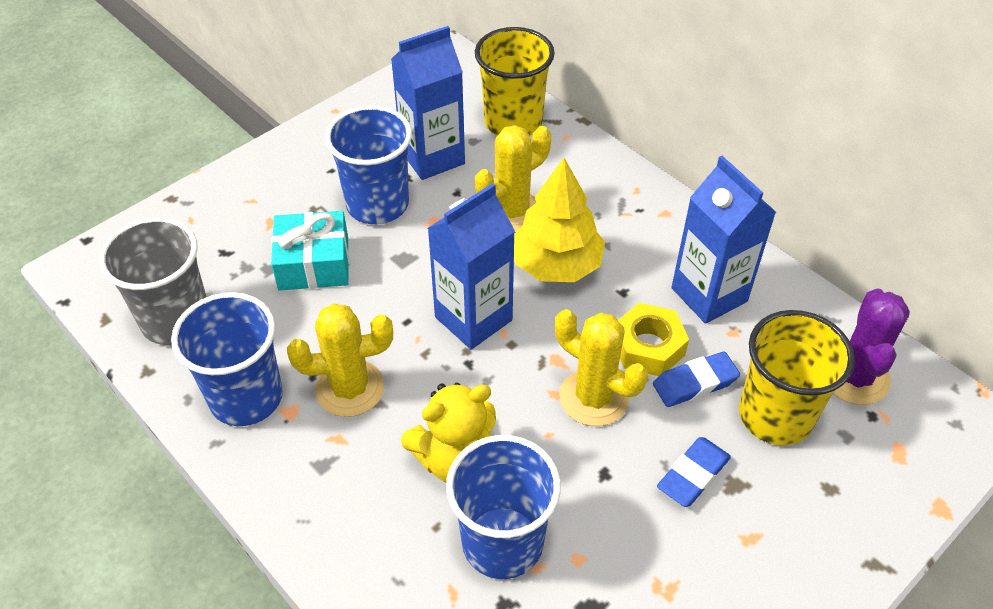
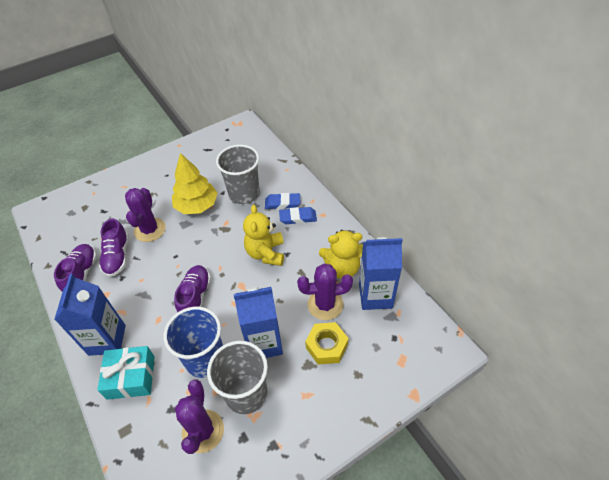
blue cup: 3 -> 1
grey cup: 1 -> 2
purple cactus: 1 -> 3
purple shoe: 0 -> 3
yellow cactus: 3 -> 0
yellow cup: 2 -> 0
yellow teddy bear: 1 -> 2

